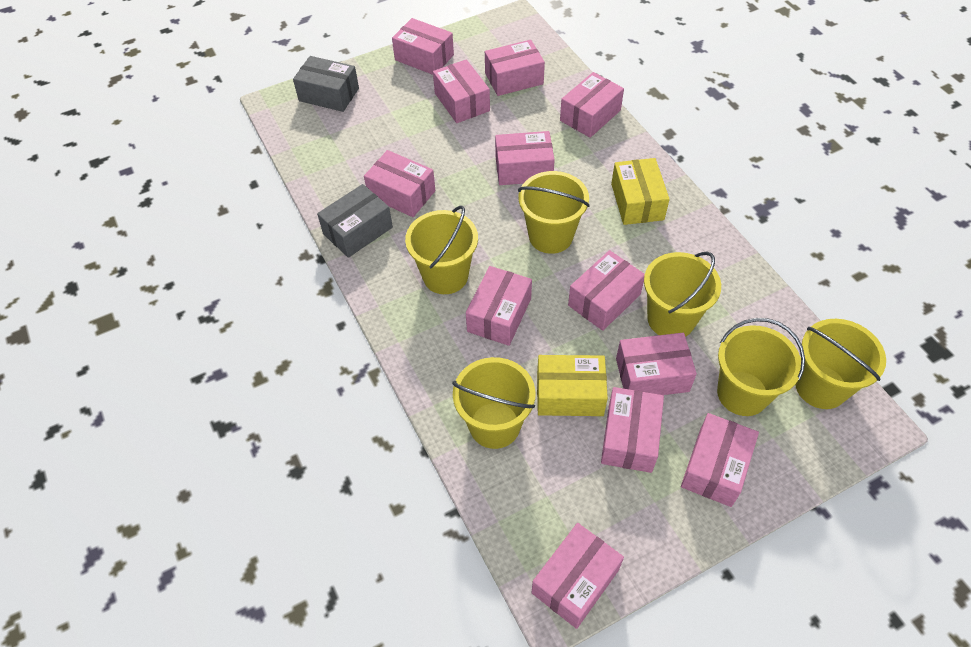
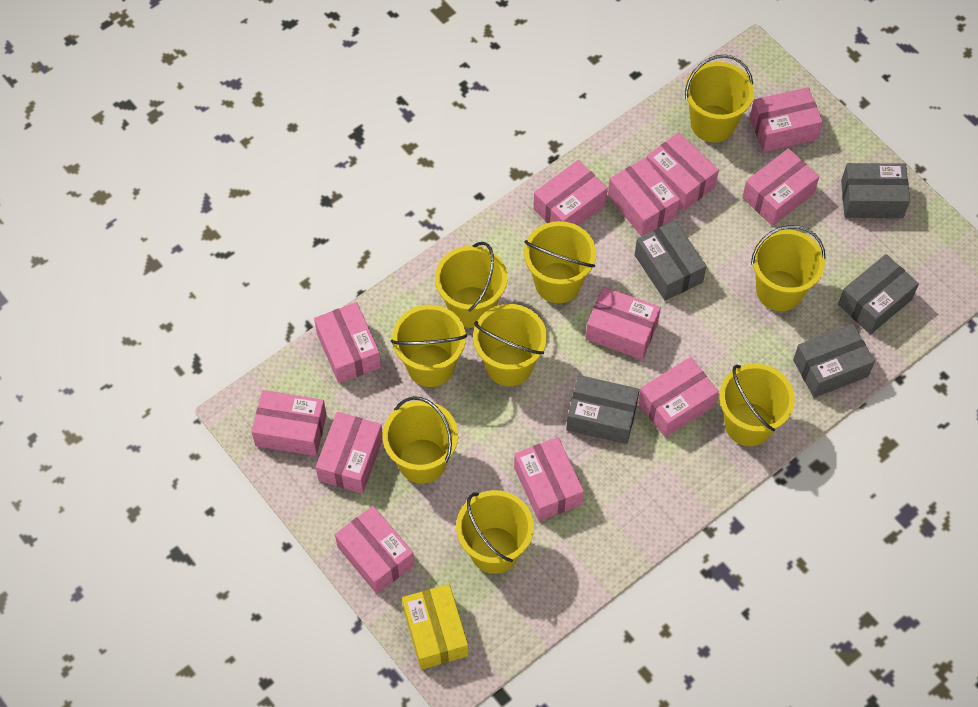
grey box: 2 -> 5
yellow box: 2 -> 1
yellow bucket: 6 -> 9

